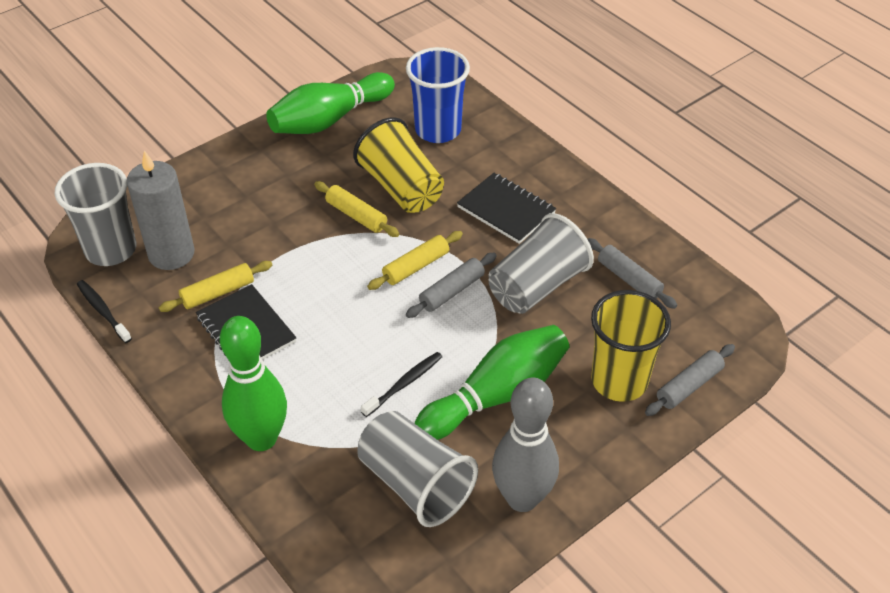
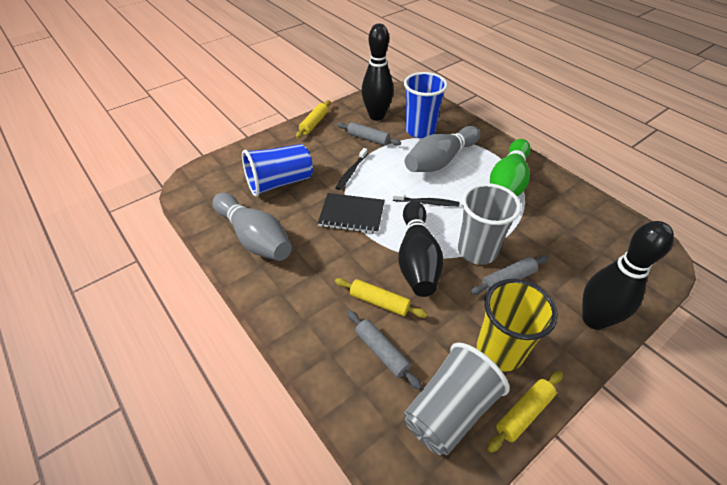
black bowling pin: 0 -> 3
black notebook: 2 -> 1
blue cup: 1 -> 2
green bowling pin: 3 -> 1
grey bowling pin: 1 -> 2
grey candle: 1 -> 0
grey cup: 3 -> 2
yellow cup: 2 -> 1

